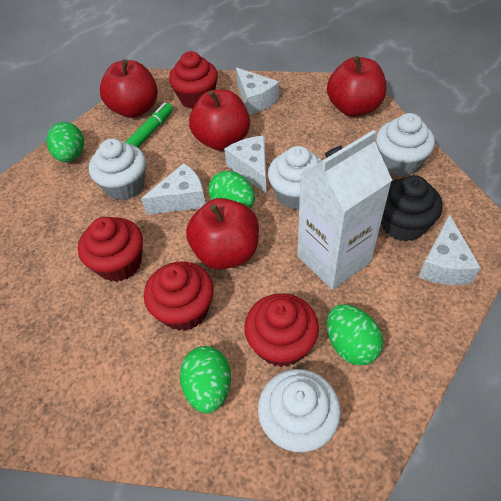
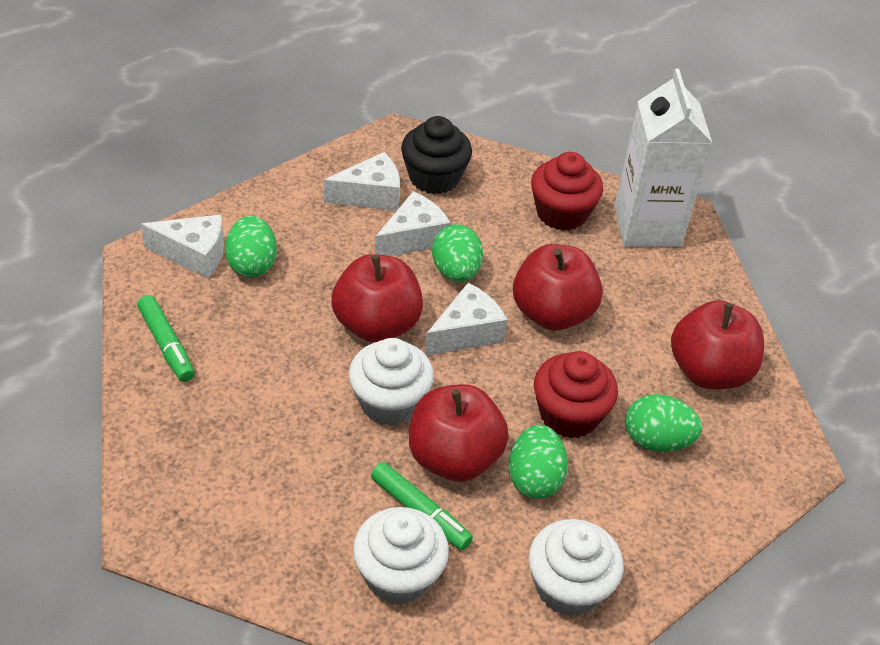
green marker: 1 -> 2
red cupcake: 4 -> 2
white cupcake: 4 -> 3

